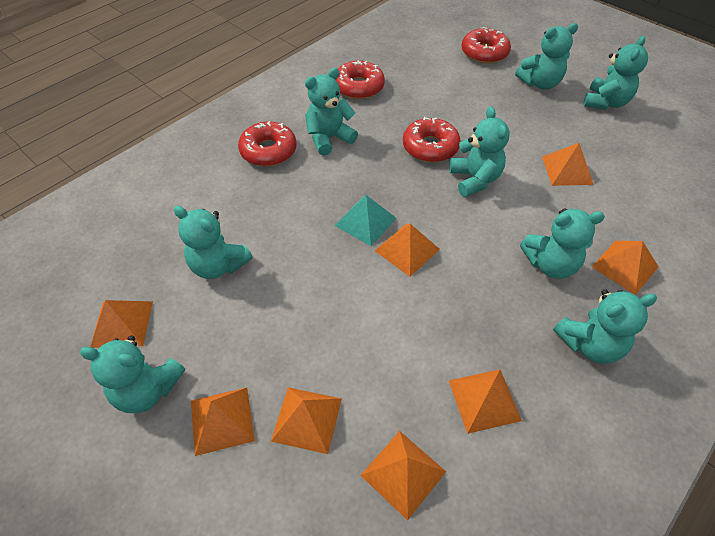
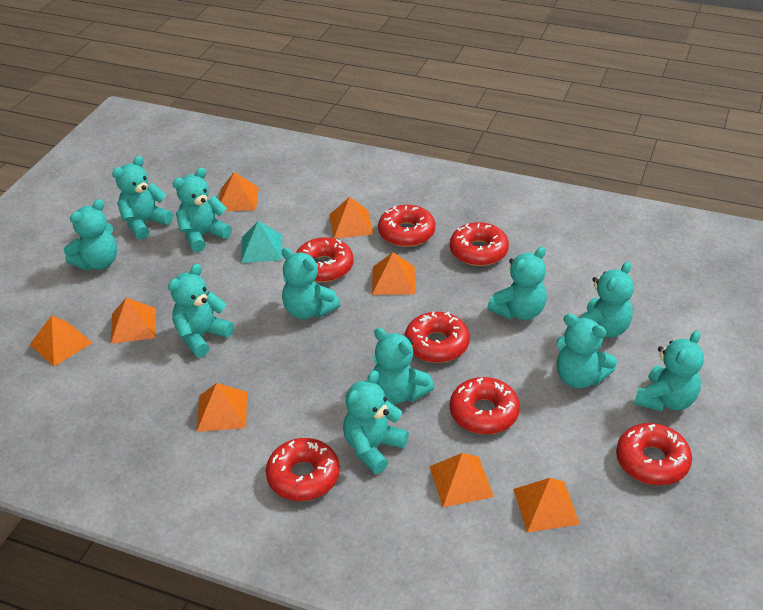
red donut: 4 -> 7
turquoise teddy bear: 8 -> 11

